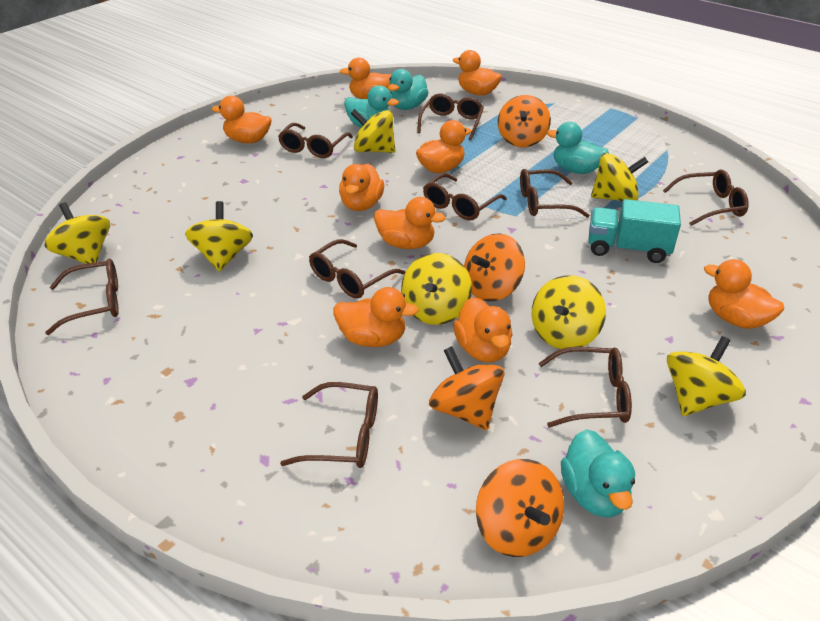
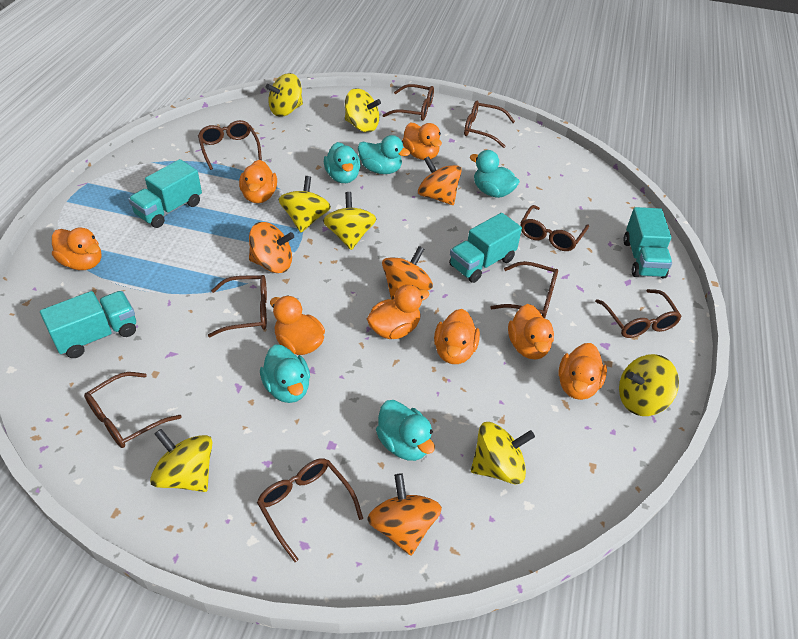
orange duck: 9 -> 8
turquoise duck: 4 -> 5
turquoise truck: 1 -> 4

